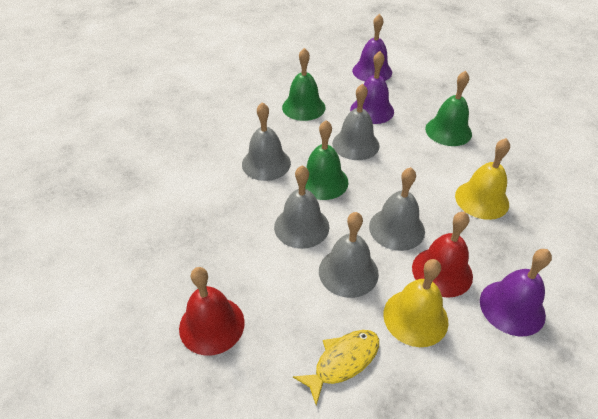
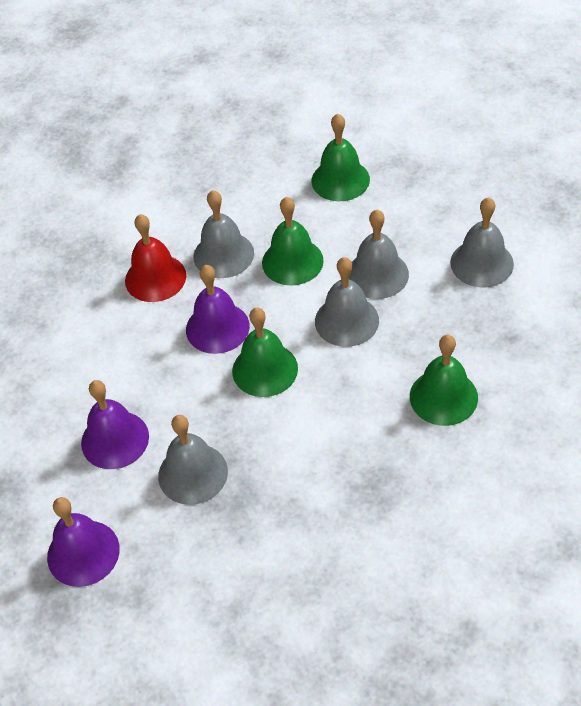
green bell: 3 -> 4
red bell: 2 -> 1
yellow bell: 2 -> 0
yellow fish: 1 -> 0

